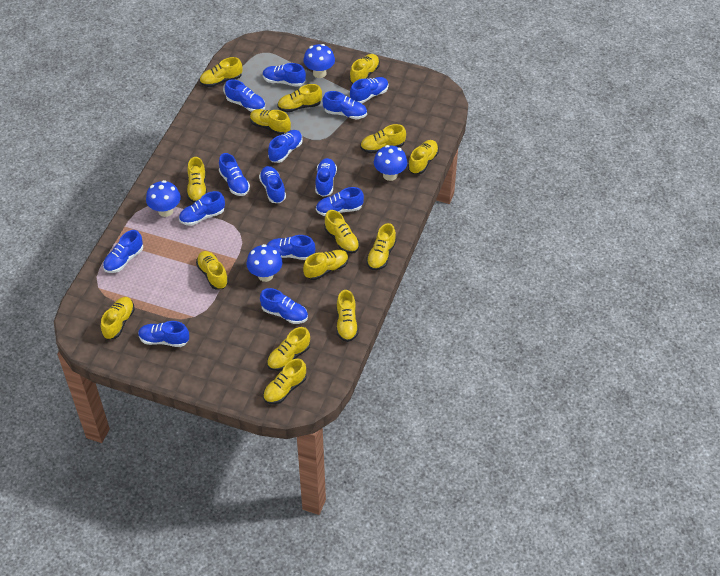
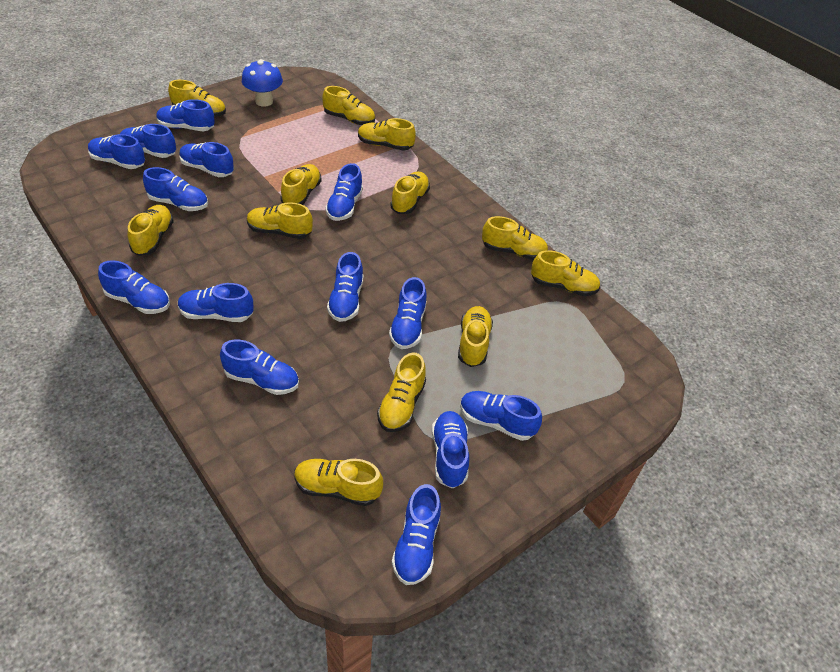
blue mushroom: 4 -> 1
yellow shoe: 15 -> 12

